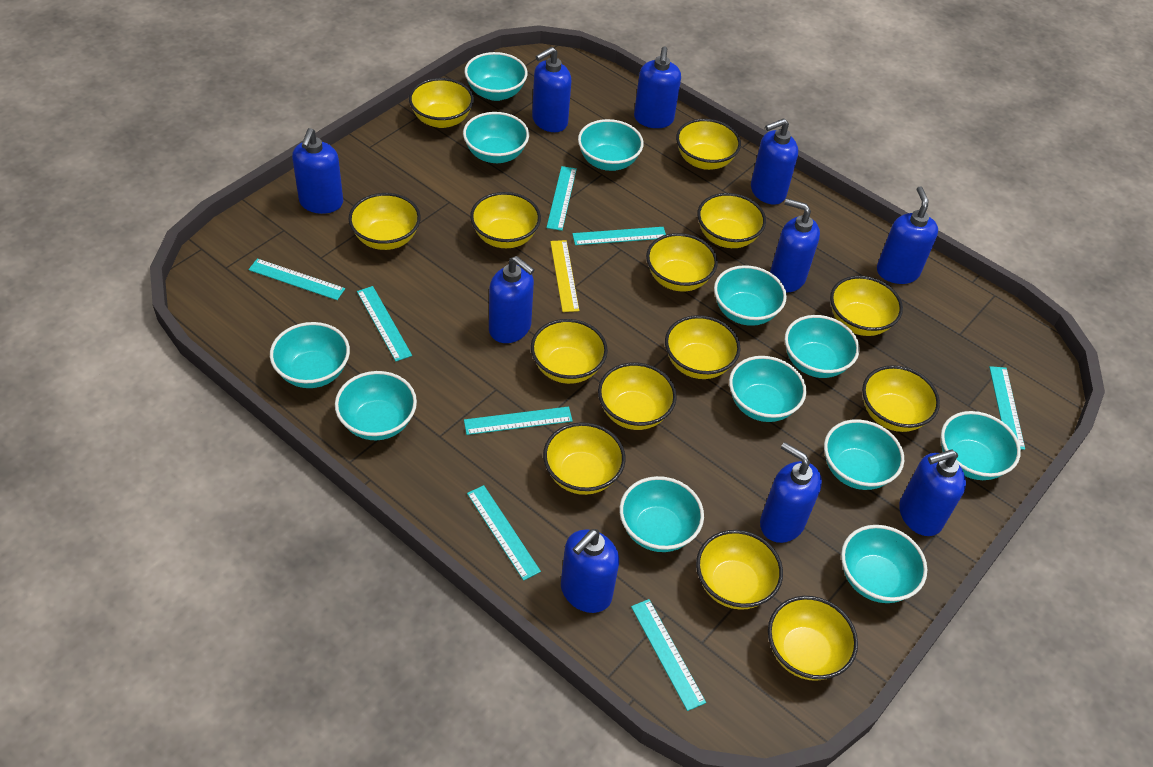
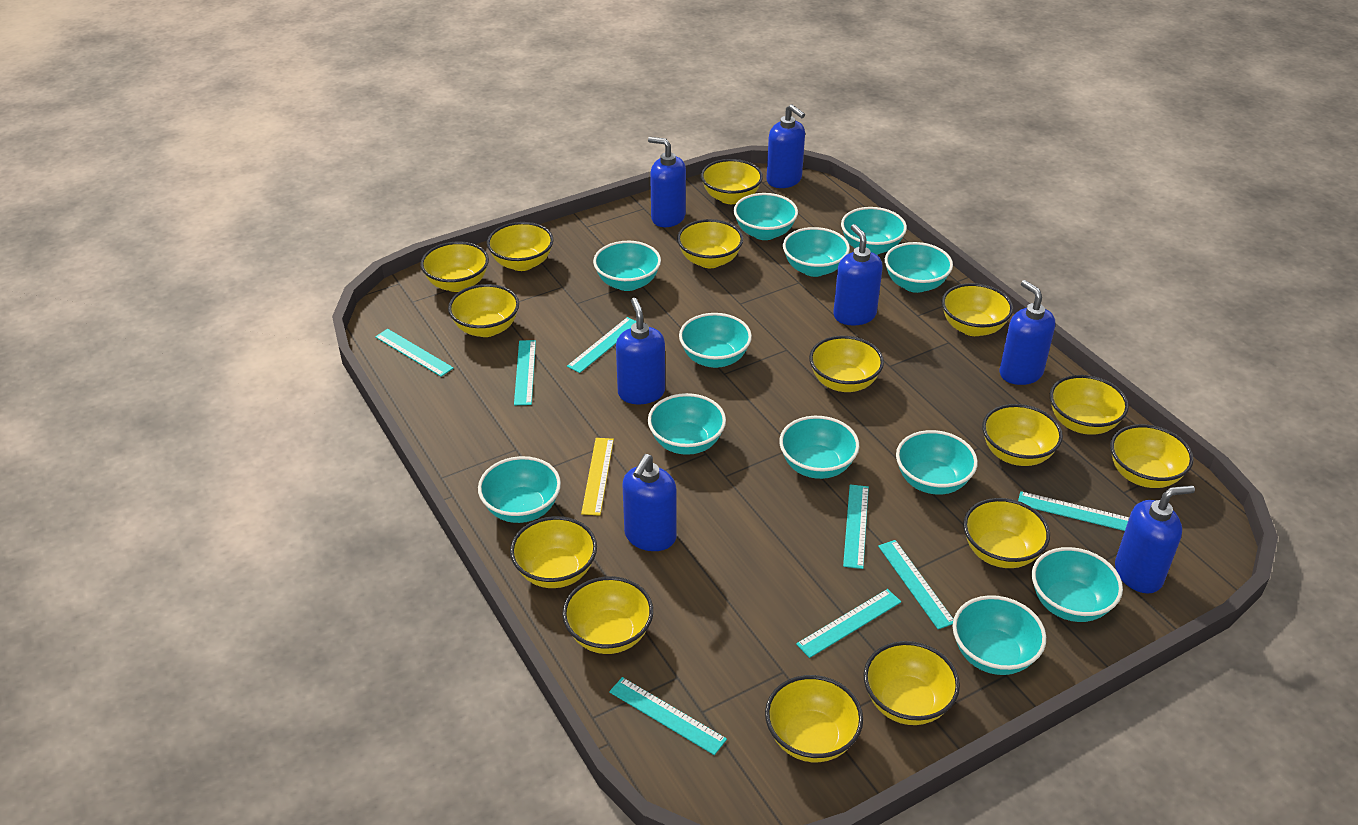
blue soap dispenser: 10 -> 7
yellow bowl: 14 -> 15

